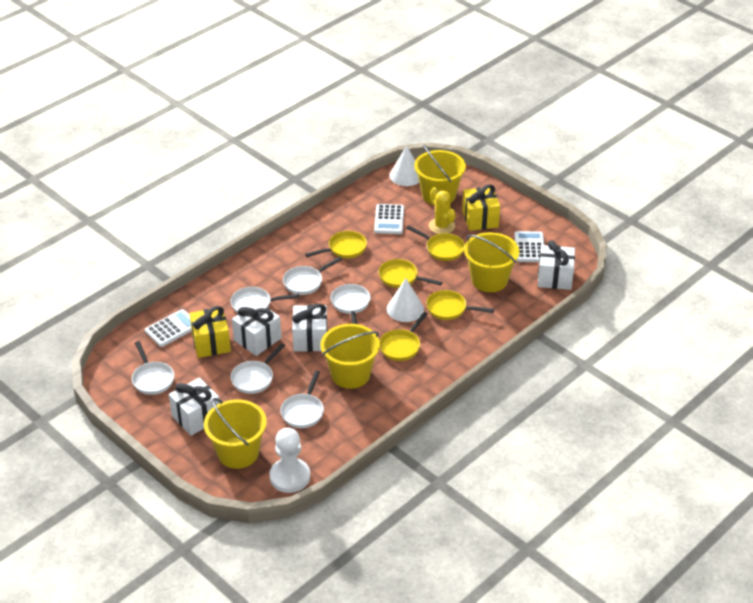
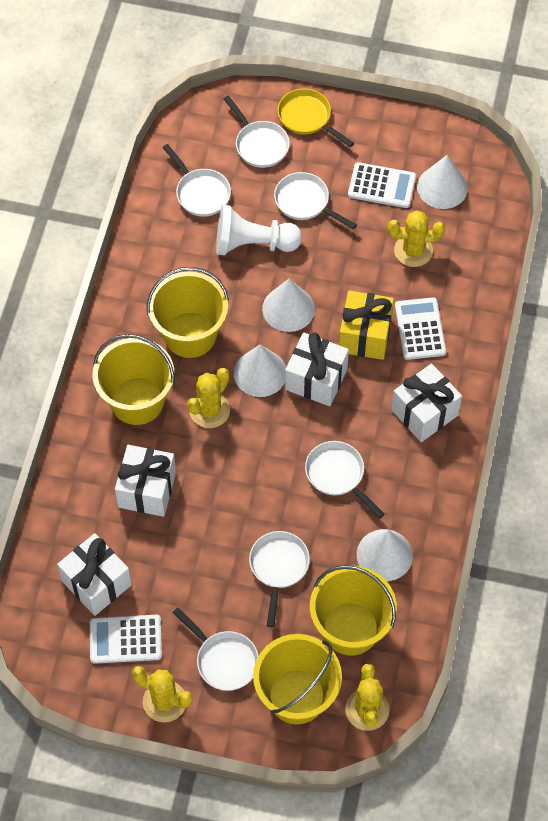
white cone: 2 -> 4
yellow cactus: 1 -> 4
yellow gift: 2 -> 1
yellow pan: 5 -> 1

